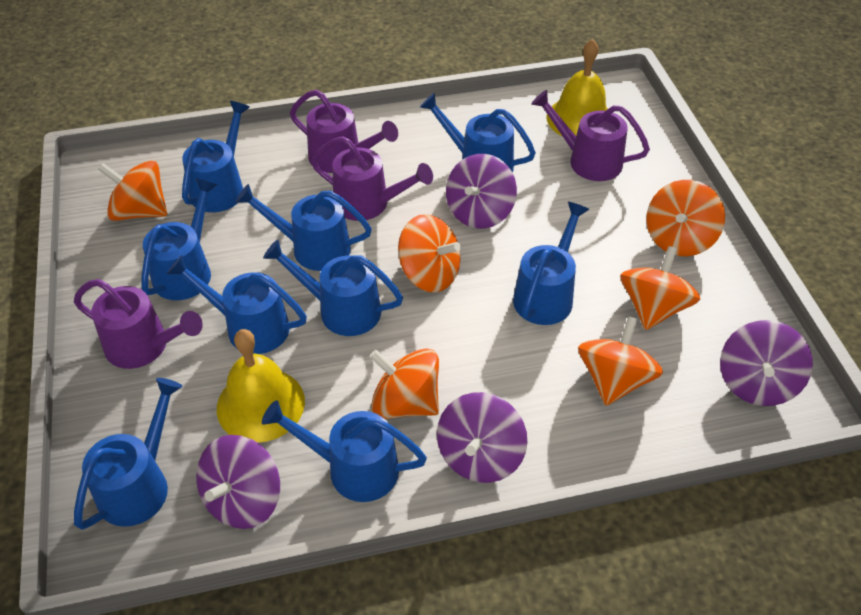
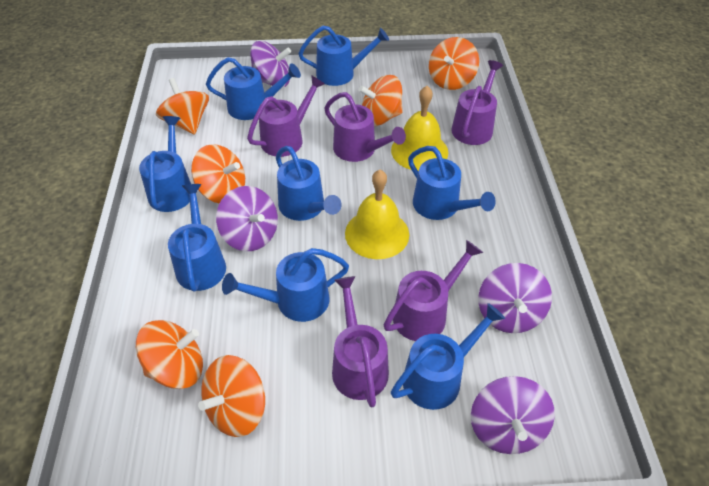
blue watering can: 9 -> 8
purple watering can: 4 -> 5

